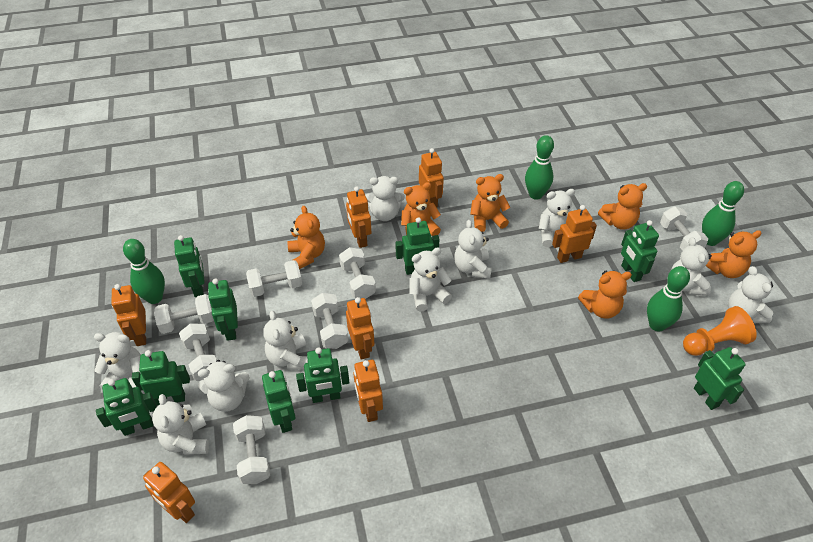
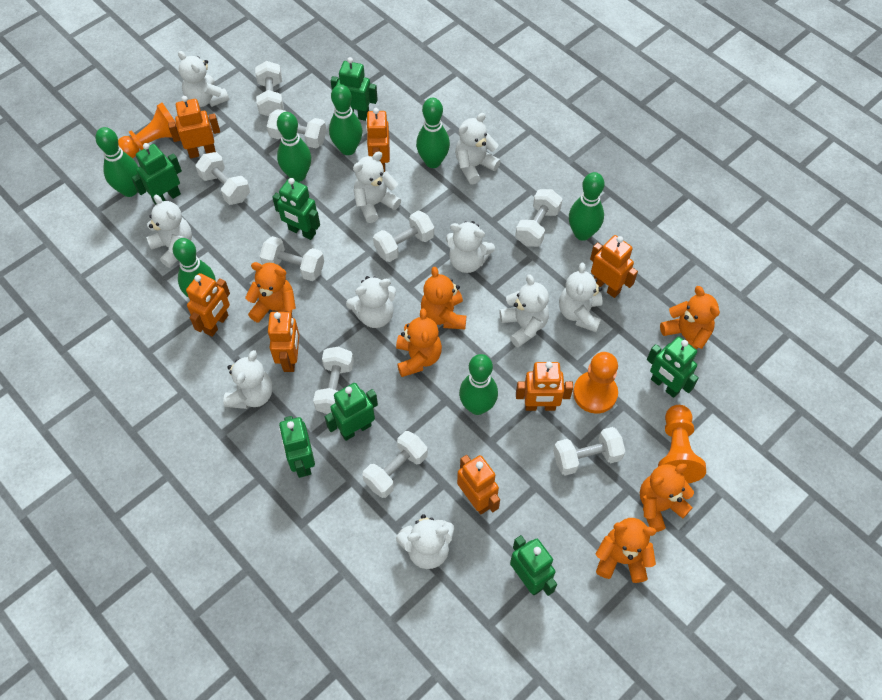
green bowling pin: 4 -> 7
green robot: 9 -> 7
orange pawn: 1 -> 3
white dumbbell: 7 -> 9

